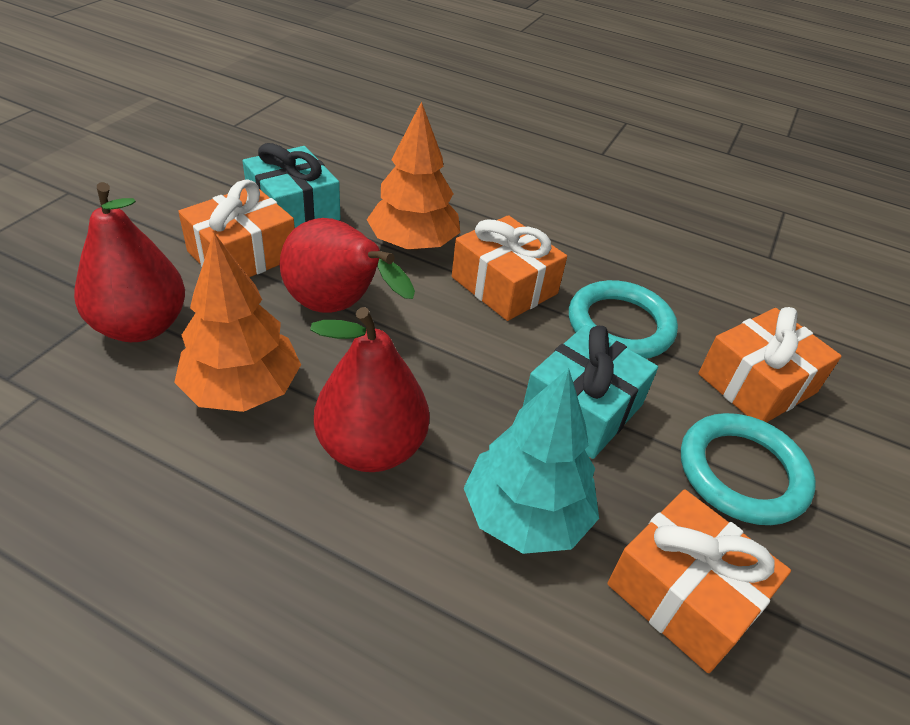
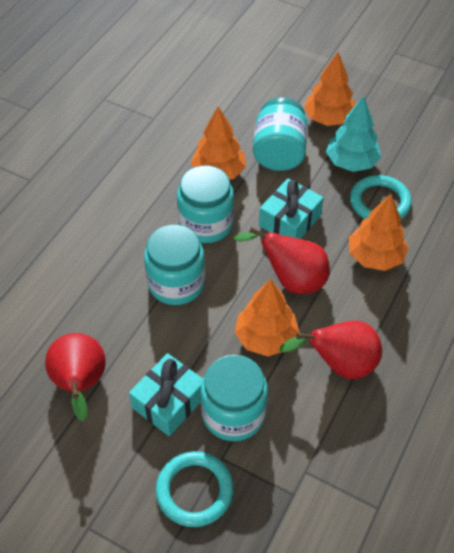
orange gift: 4 -> 0
orange tree: 2 -> 4
turquoise jar: 0 -> 4

